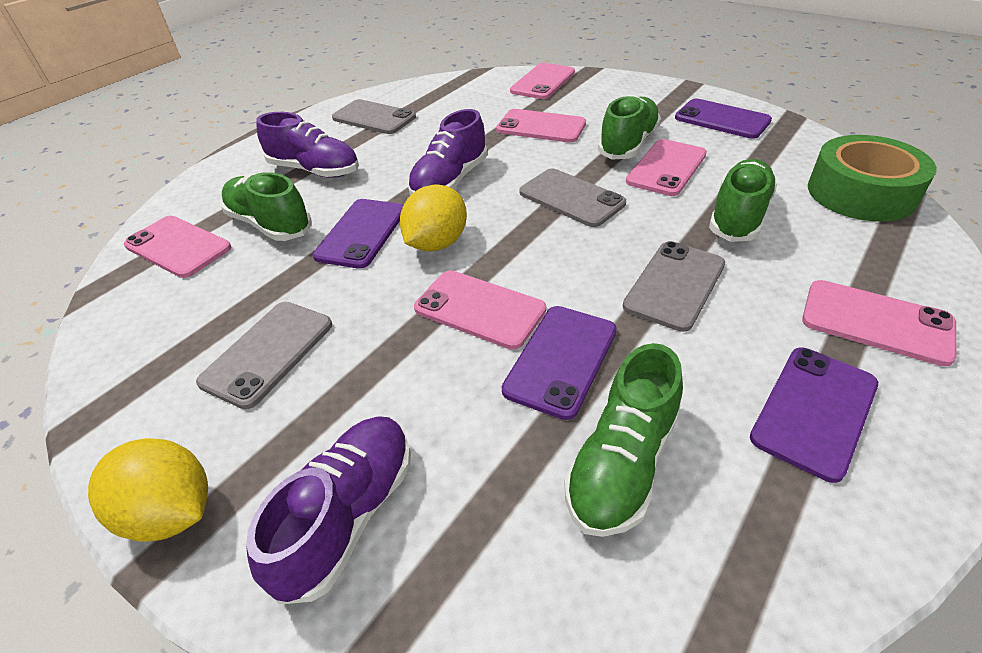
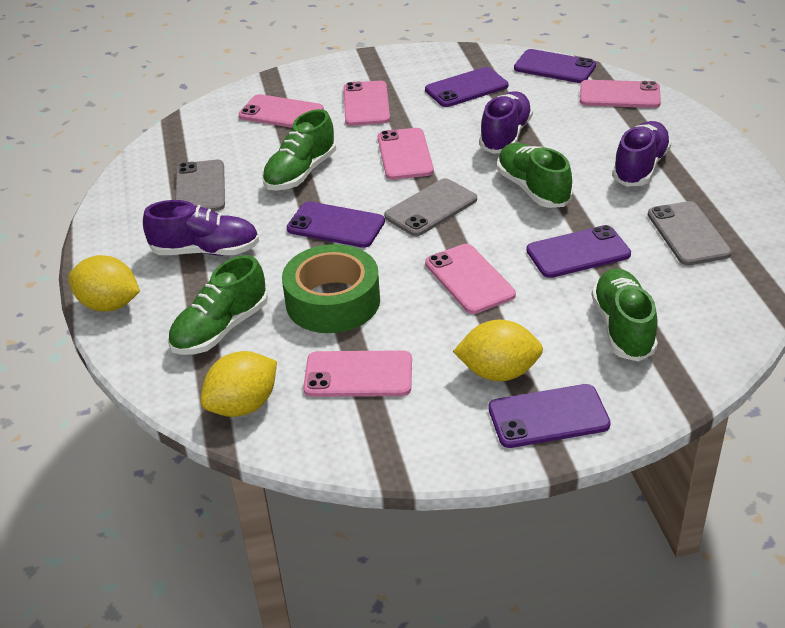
grey phone: 4 -> 3
purple phone: 4 -> 5
yellow lemon: 2 -> 3

